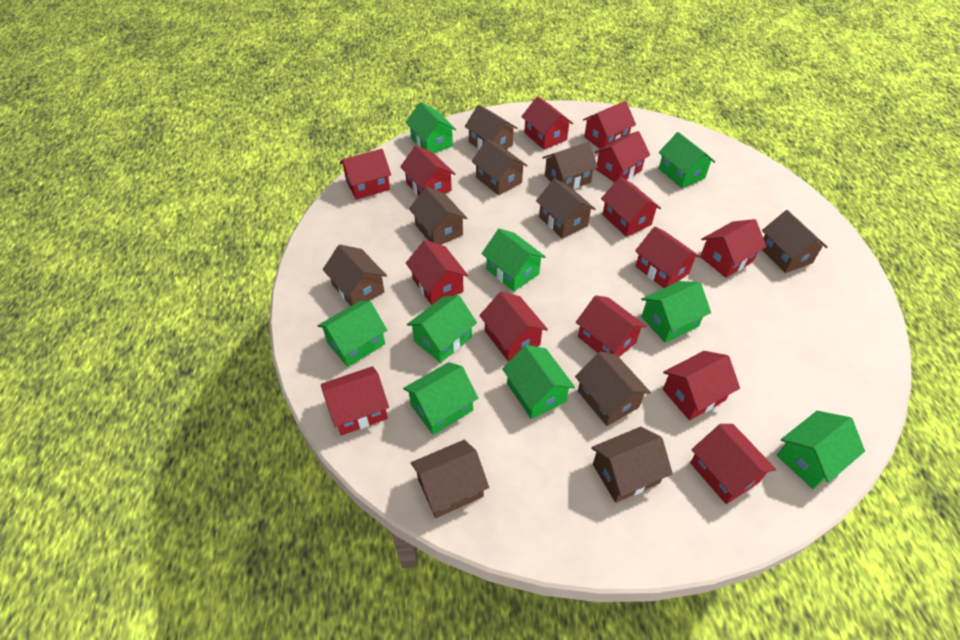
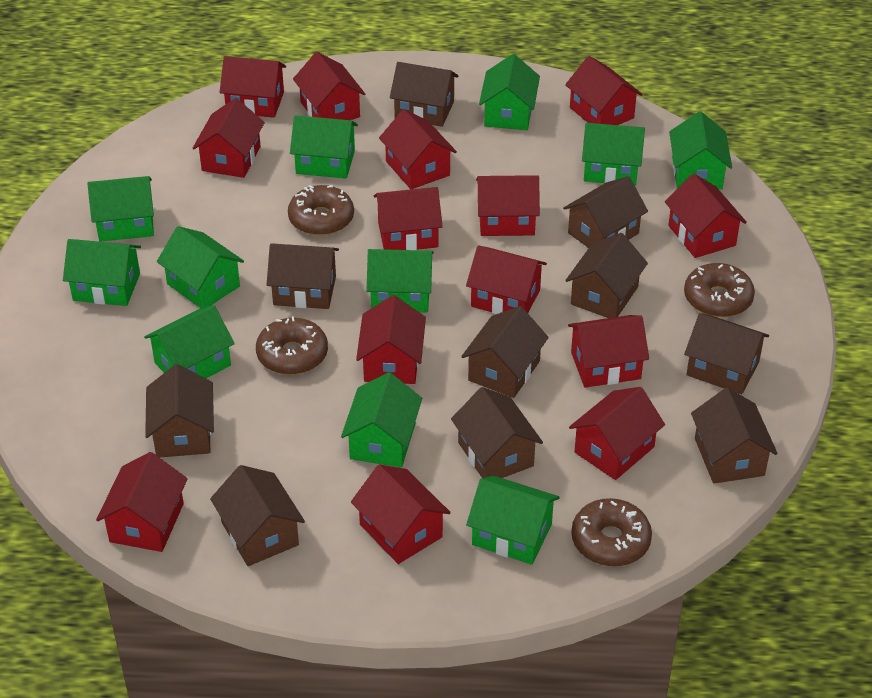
brown donut: 0 -> 4
green house: 9 -> 11

